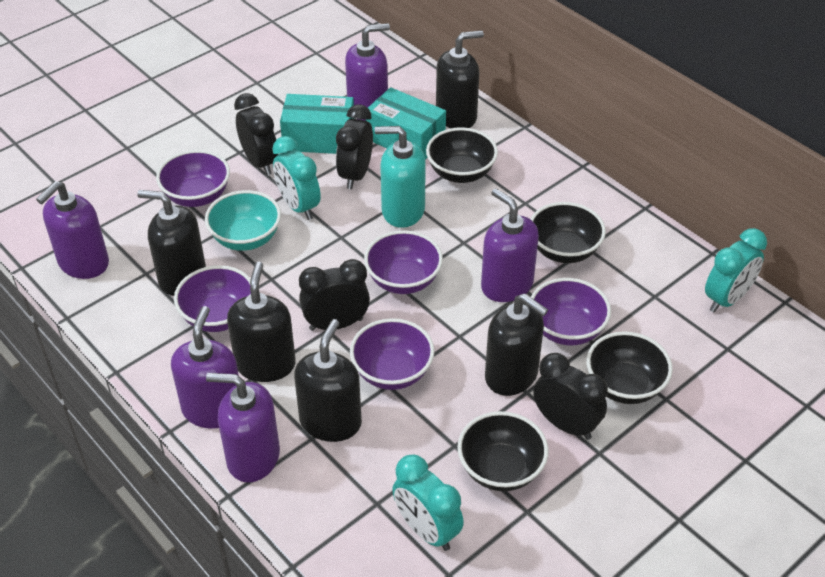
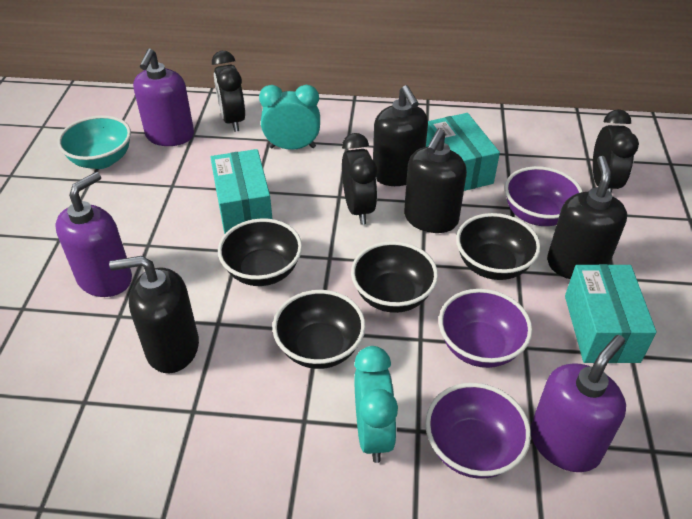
black clock: 4 -> 3
black soap dispenser: 5 -> 4
purple bowl: 5 -> 3
purple soap dispenser: 5 -> 3
turquoise box: 2 -> 3
turquoise clock: 3 -> 2
turquoise soap dispenser: 1 -> 0

